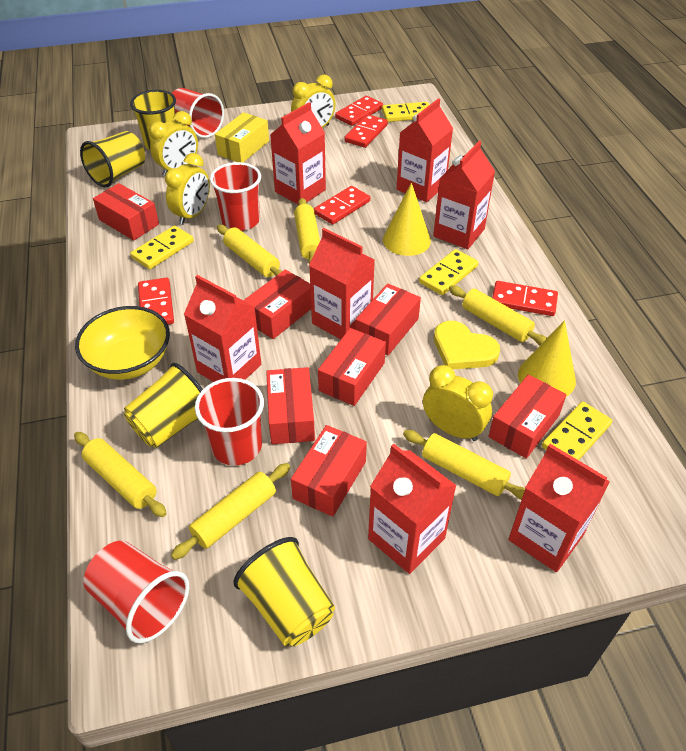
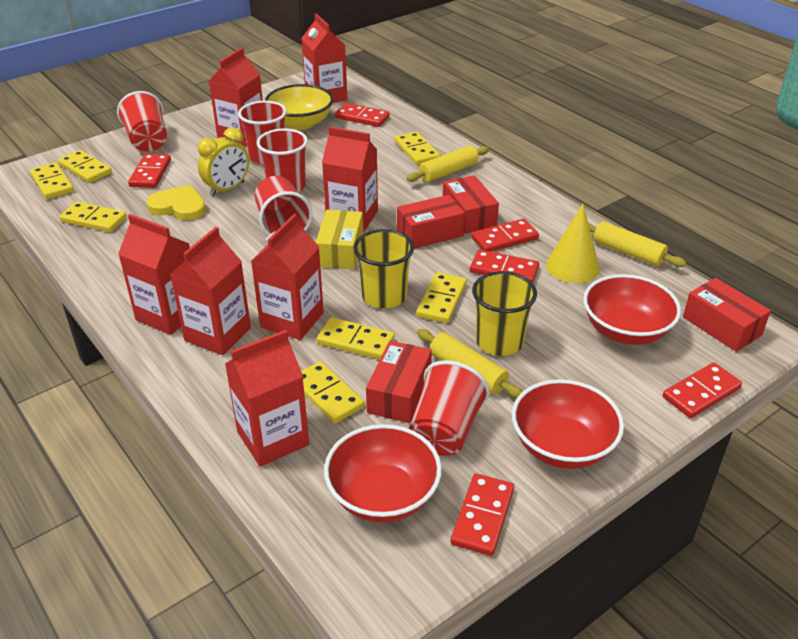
red bowl: 0 -> 3
red box: 7 -> 4
red cup: 4 -> 5
red domino: 5 -> 6
yellow clock: 4 -> 1
yellow cone: 2 -> 1
yellow cup: 4 -> 2
yellow domino: 4 -> 7
yellow rolling pin: 6 -> 3

